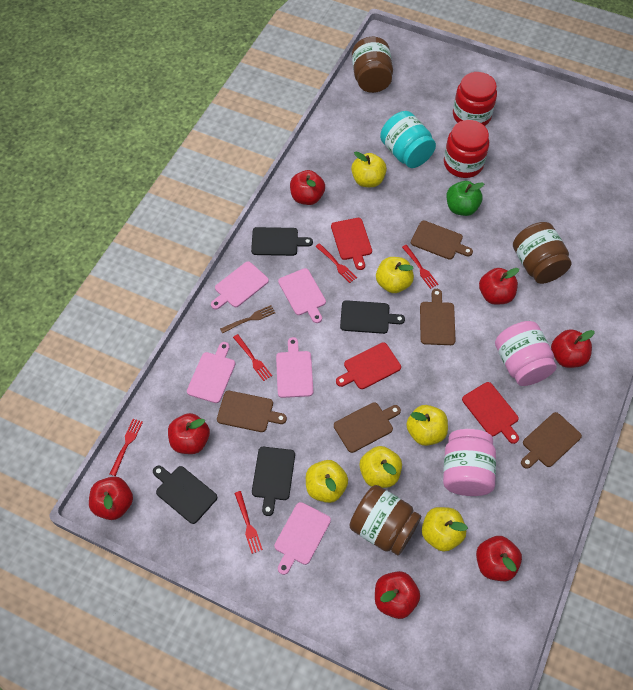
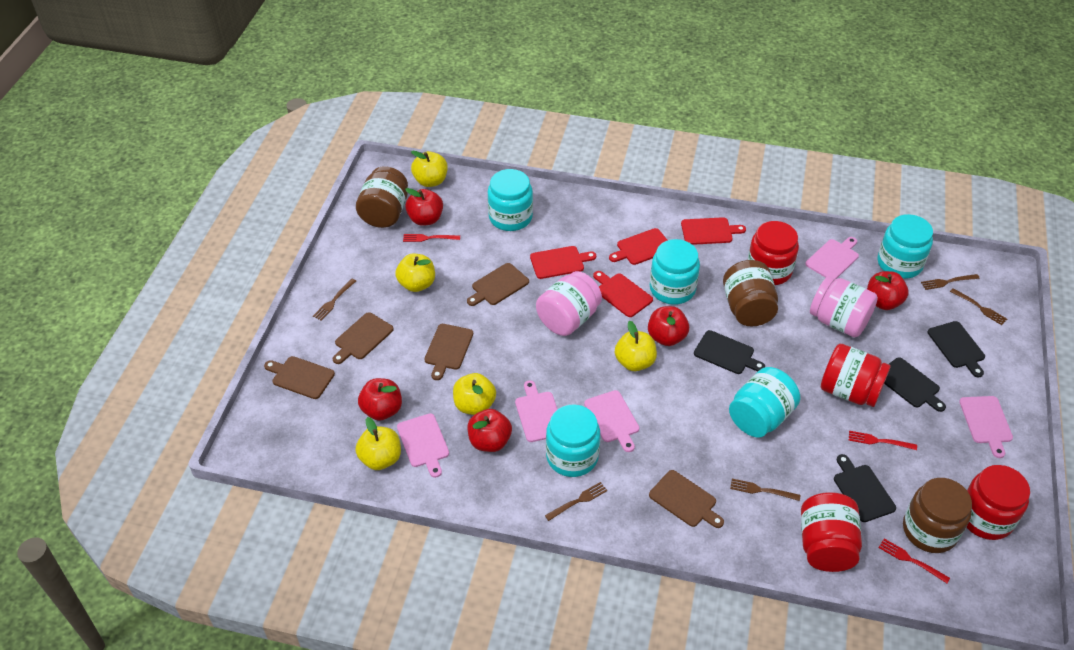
brown fork: 1 -> 5
green apple: 1 -> 0
red apple: 7 -> 5
red cutting board: 3 -> 4
red fork: 5 -> 3
red jar: 2 -> 4
turquoise jar: 1 -> 5
yellow apple: 6 -> 5

